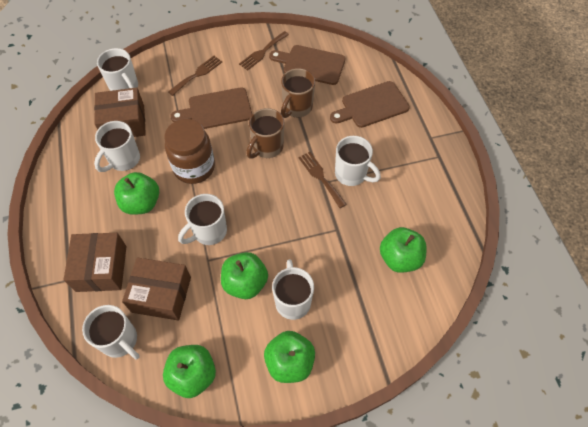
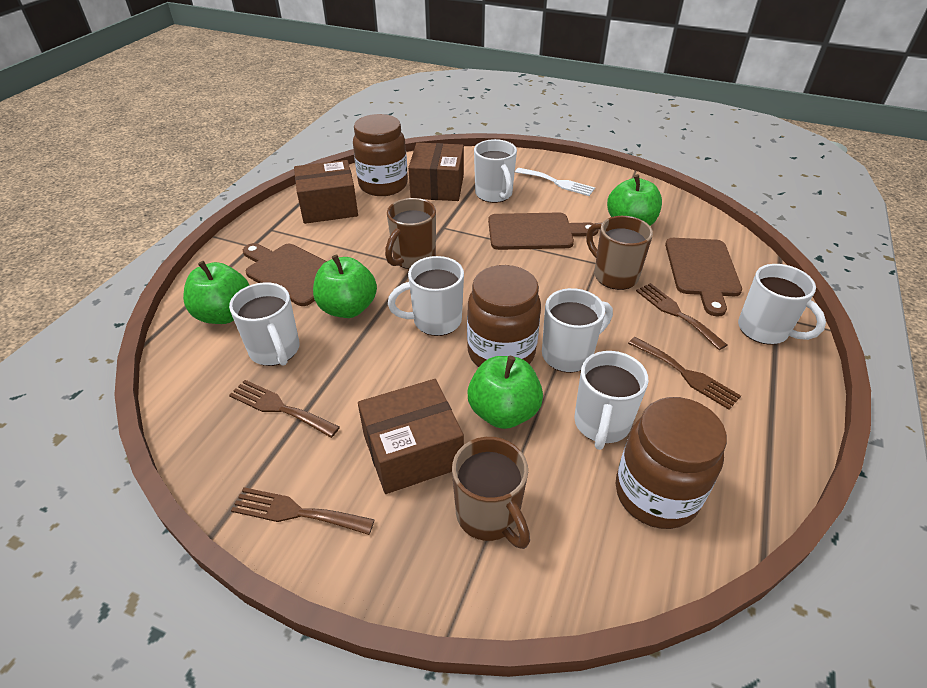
brown fork: 3 -> 4
brown jar: 1 -> 3
brown mug: 2 -> 3
green apple: 5 -> 4
white fork: 0 -> 1

